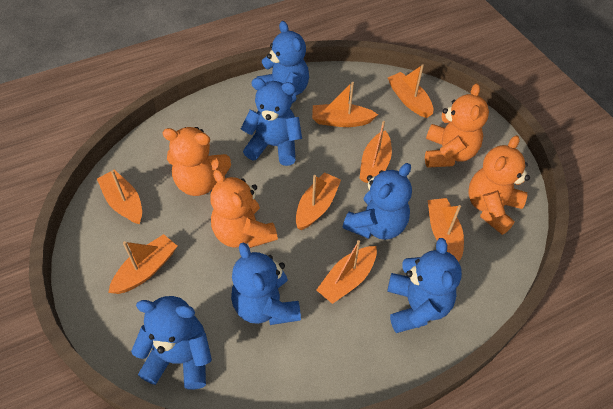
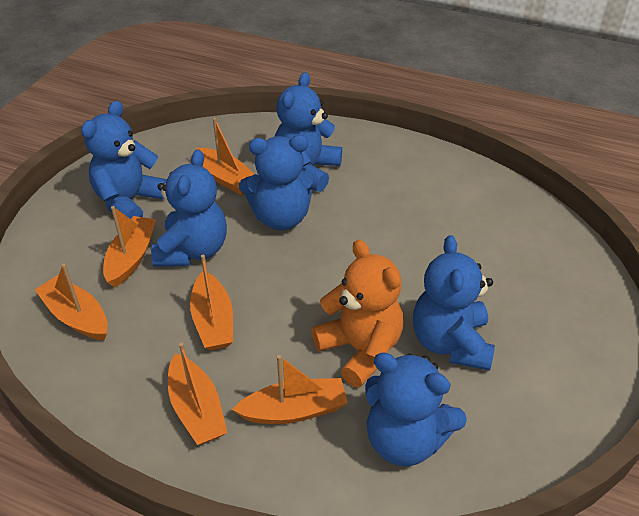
orange boat: 8 -> 6
orange teddy bear: 4 -> 1

